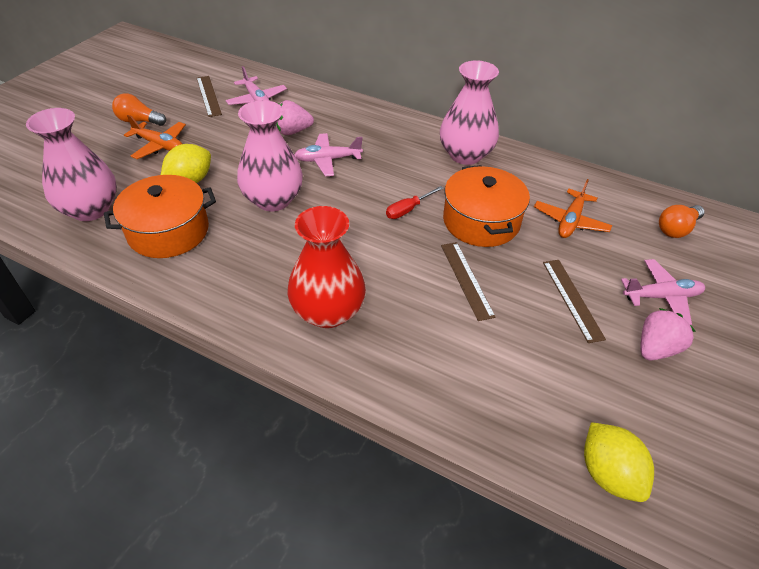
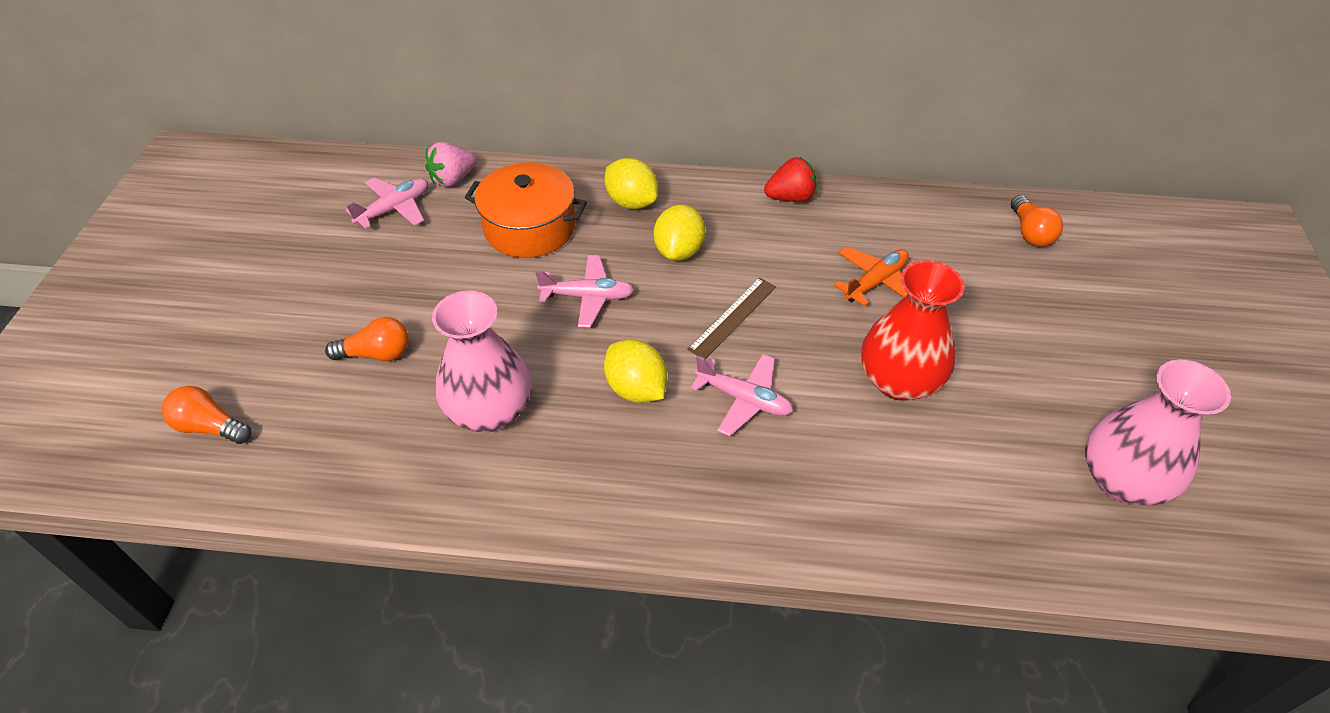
brown ruler: 3 -> 1
orange light bulb: 2 -> 3
orange plane: 2 -> 1
orange pot: 2 -> 1
pink strawberry: 2 -> 1
pink vase: 3 -> 2
red screwdriver: 1 -> 0
red strawberry: 0 -> 1
yellow lemon: 2 -> 3

